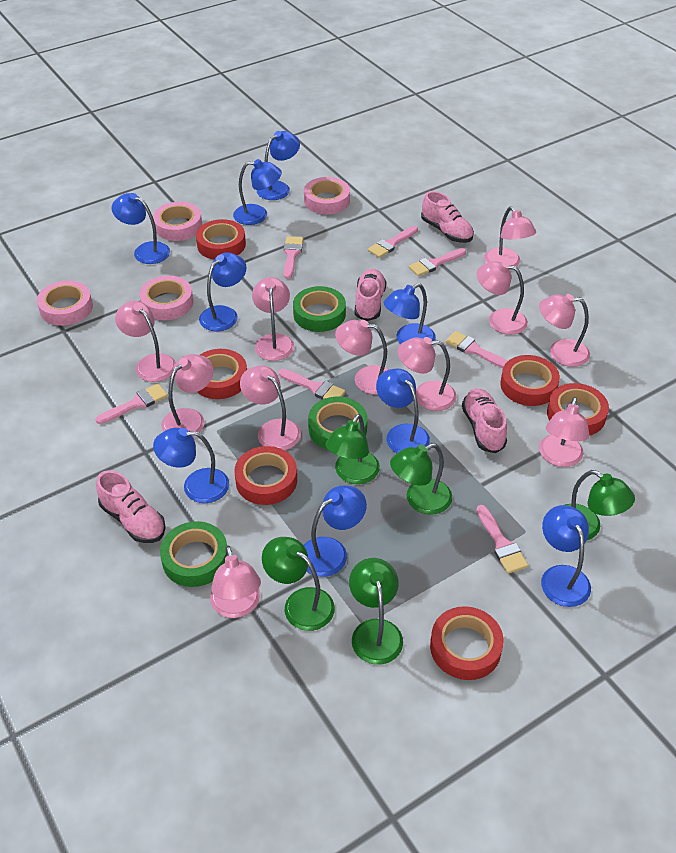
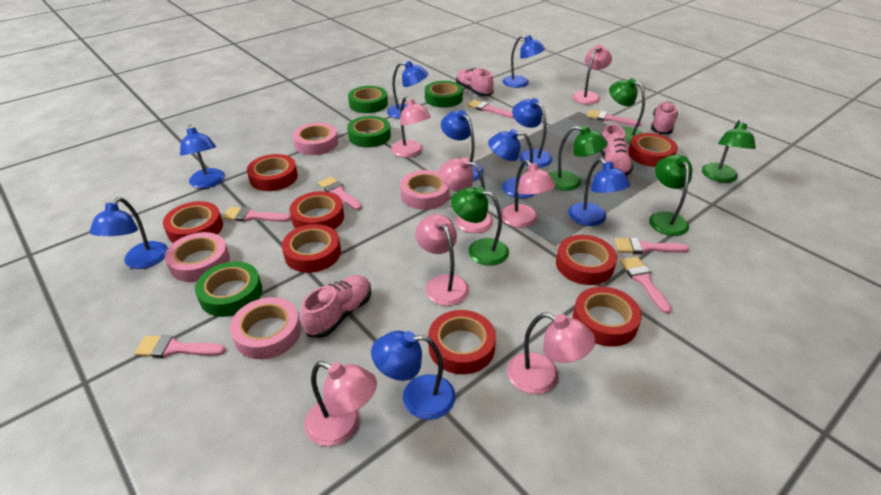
green tape: 3 -> 4
pink lamp: 11 -> 7
red tape: 6 -> 8

